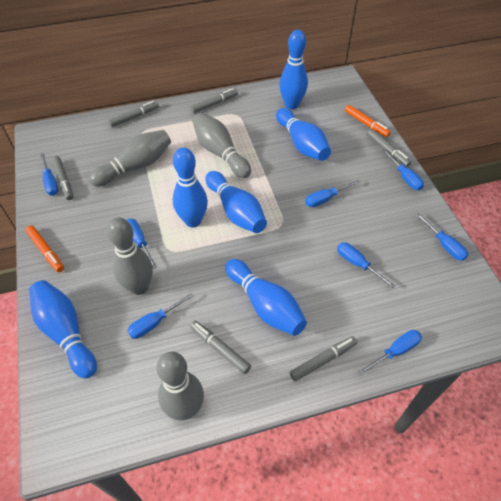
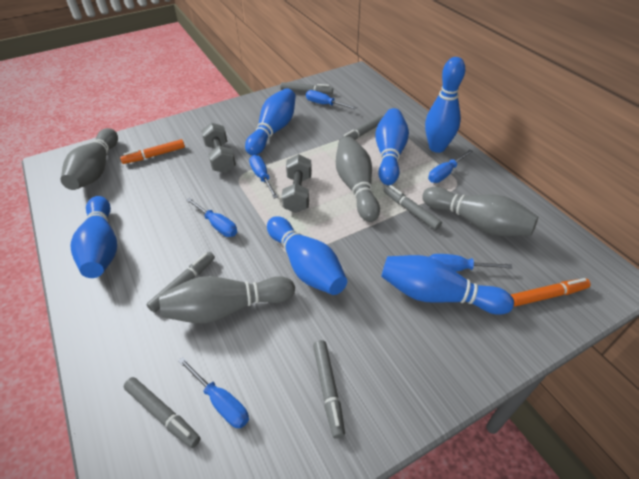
blue screwdriver: 8 -> 6
grey dumbbell: 0 -> 2

